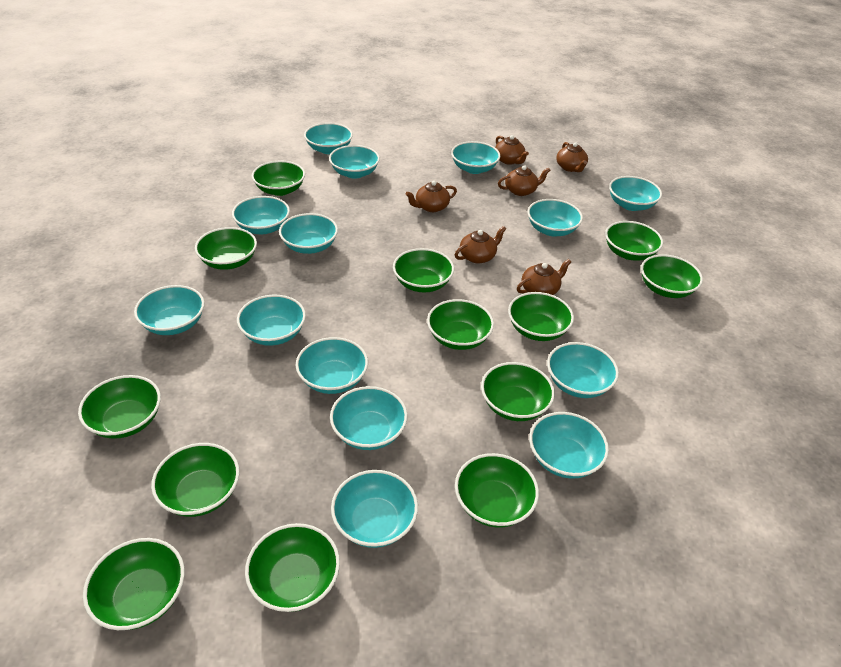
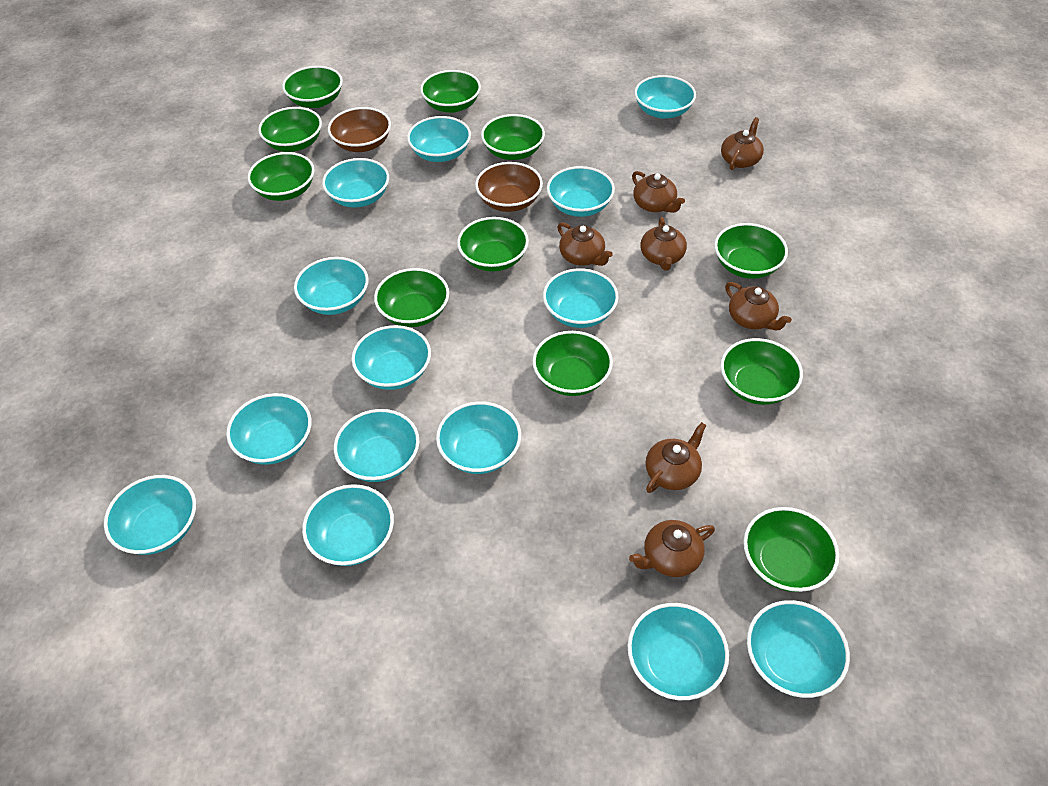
brown bowl: 0 -> 2
brown teapot: 6 -> 7
green bowl: 13 -> 11

